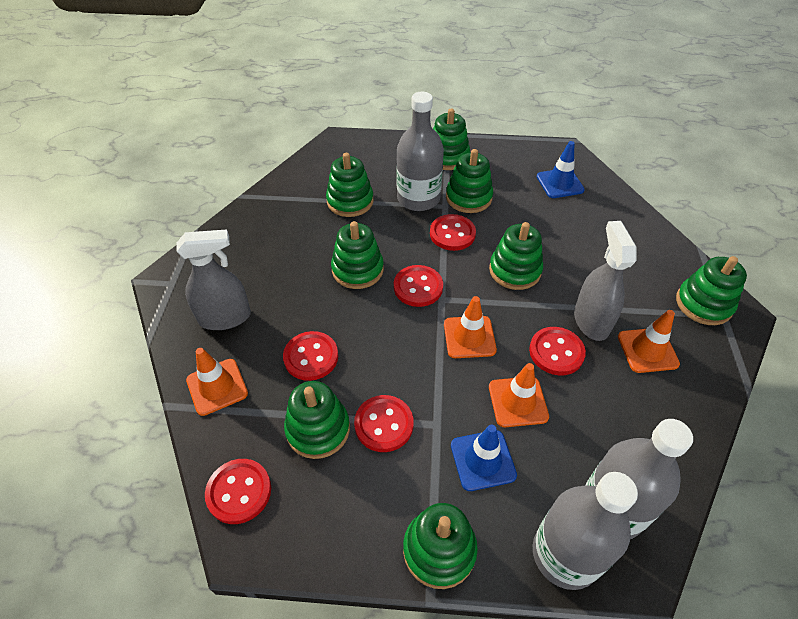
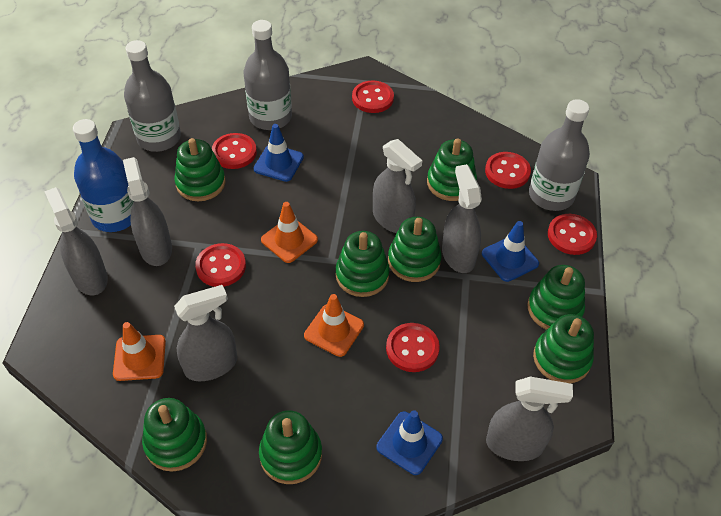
blue bottle: 0 -> 1
blue traffic cone: 2 -> 3
grey spray bottle: 2 -> 6
orange traffic cone: 4 -> 3

